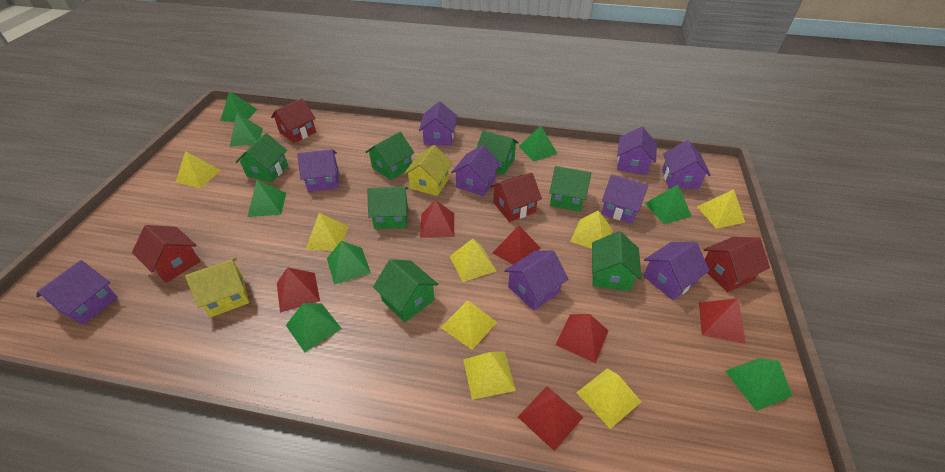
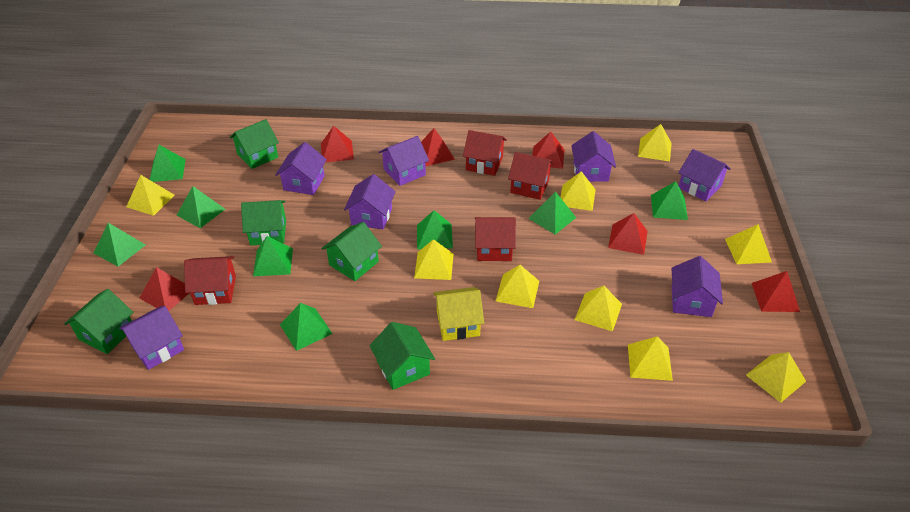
green house: 7 -> 5
purple house: 9 -> 7
yellow house: 2 -> 1
yellow pyramid: 8 -> 9

